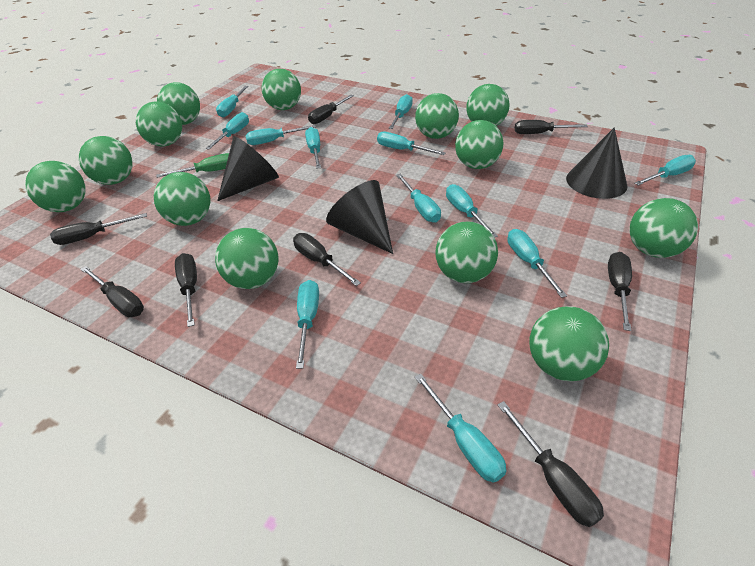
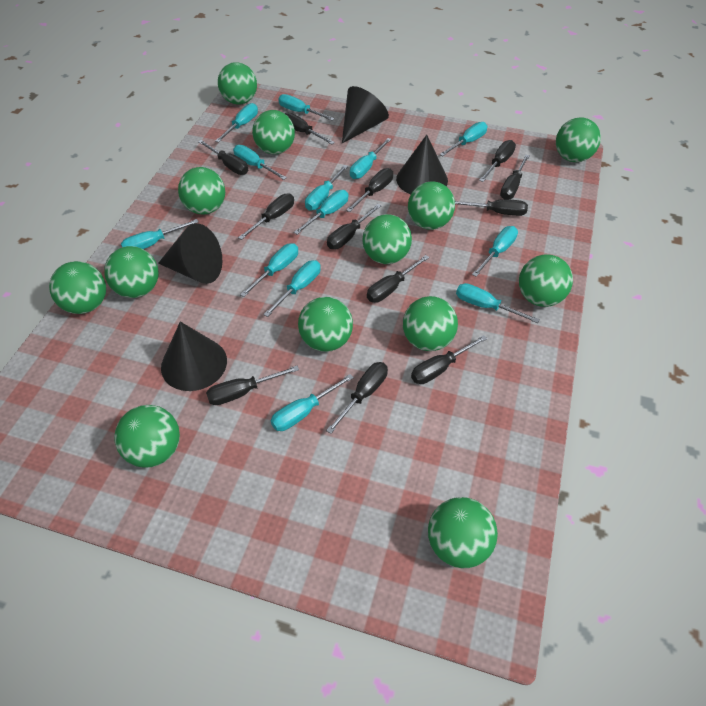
black cone: 3 -> 4
black screwdriver: 8 -> 12
green screwdriver: 1 -> 0
turquoise screwdriver: 12 -> 13

